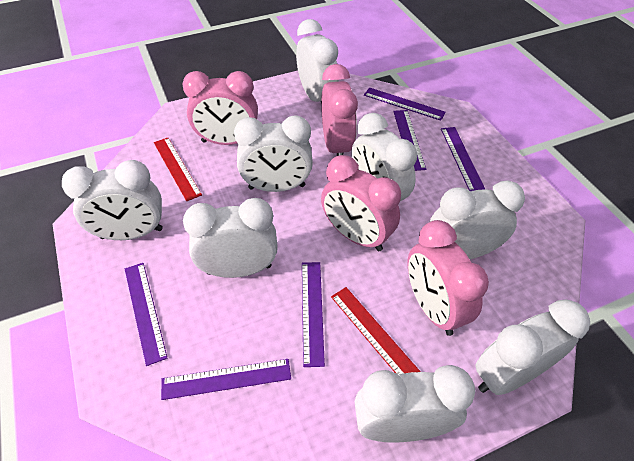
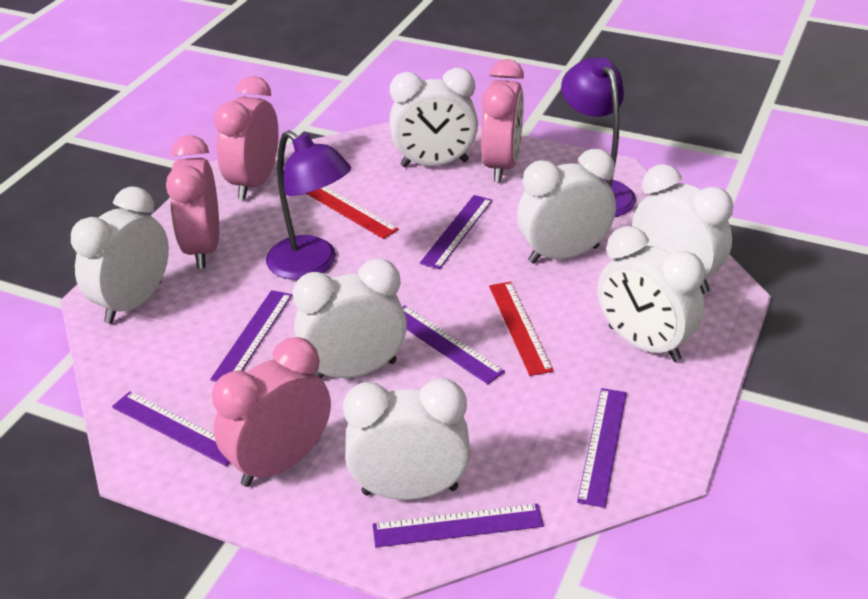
purple lamp: 0 -> 2
white clock: 8 -> 7

